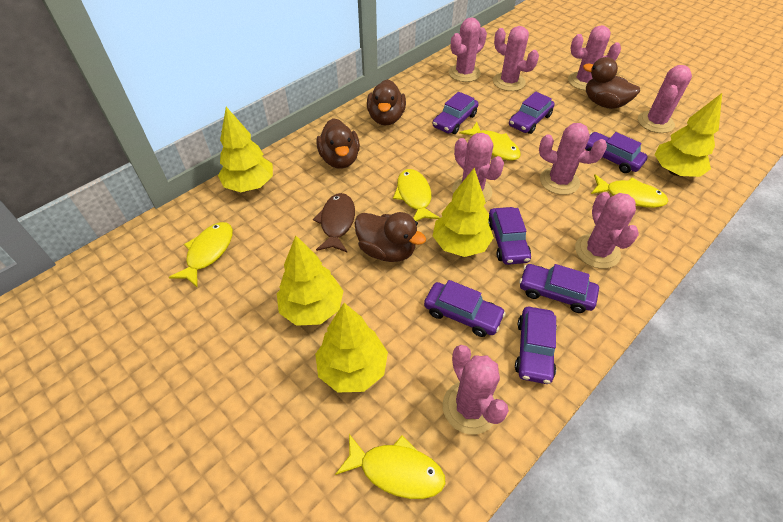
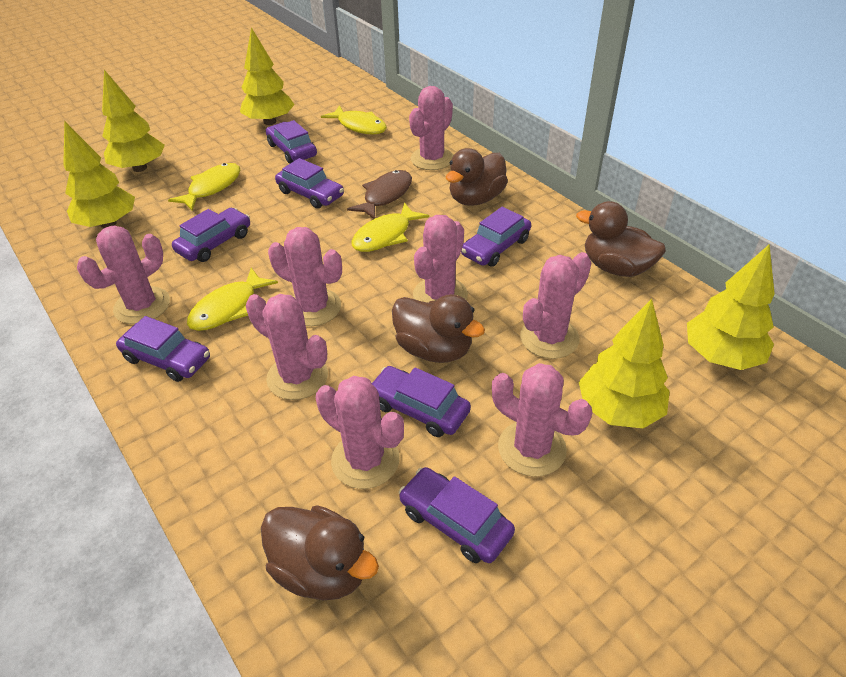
yellow fish: 5 -> 4

